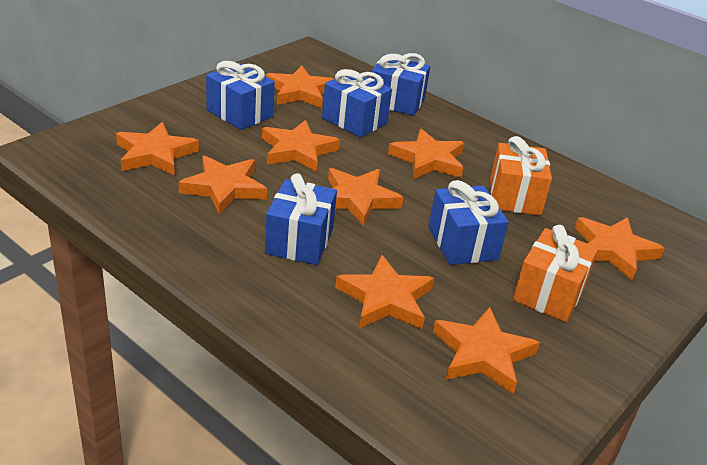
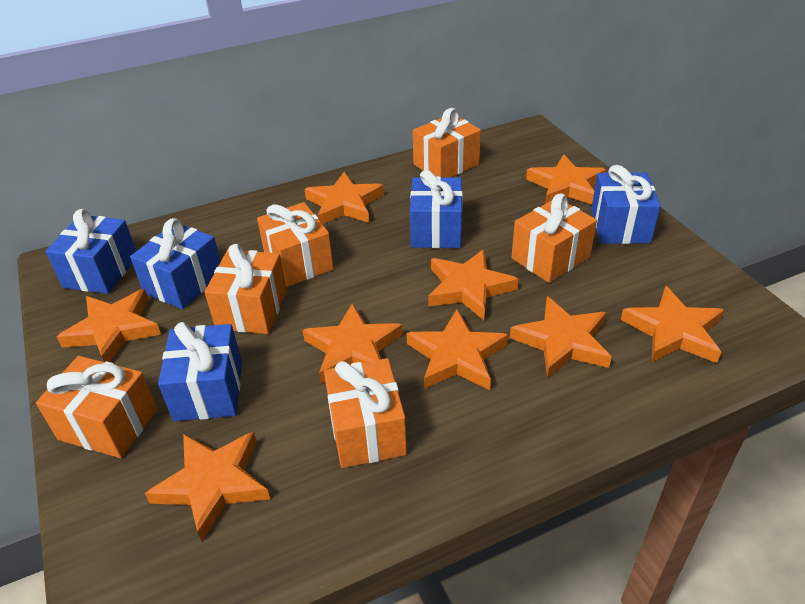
orange gift: 2 -> 6

